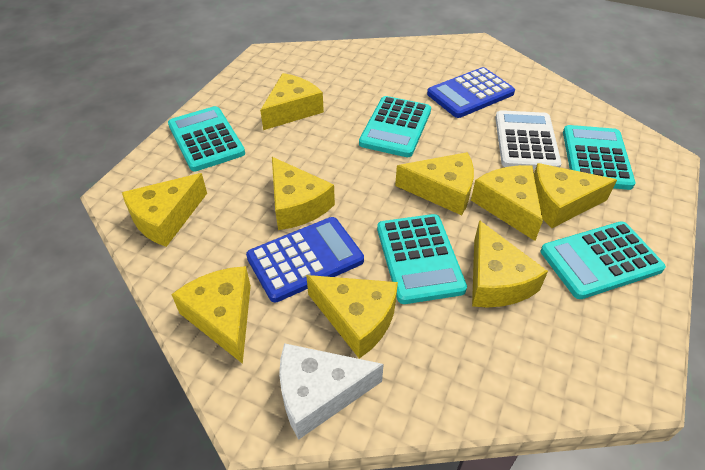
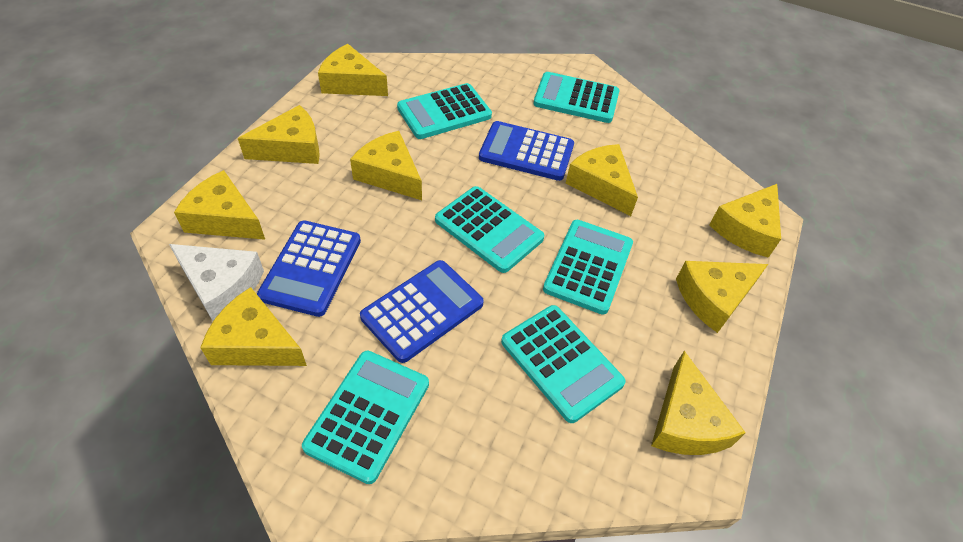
blue calculator: 2 -> 3
turquoise calculator: 5 -> 6
white calculator: 1 -> 0

